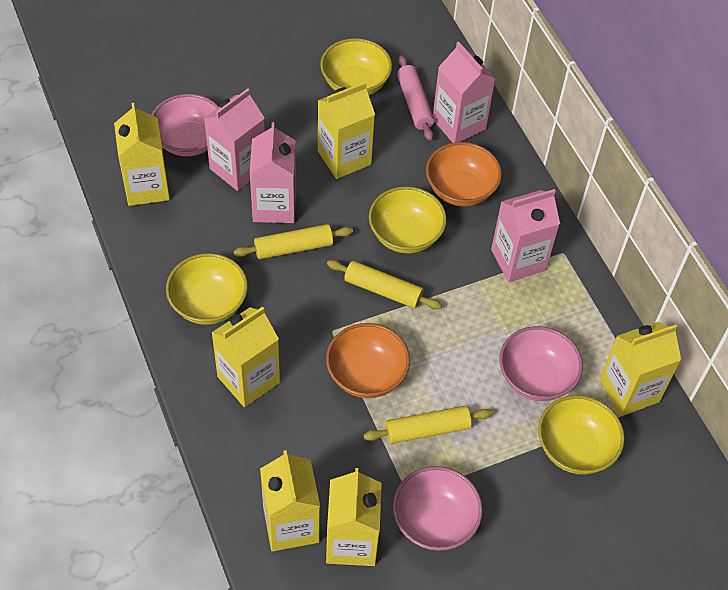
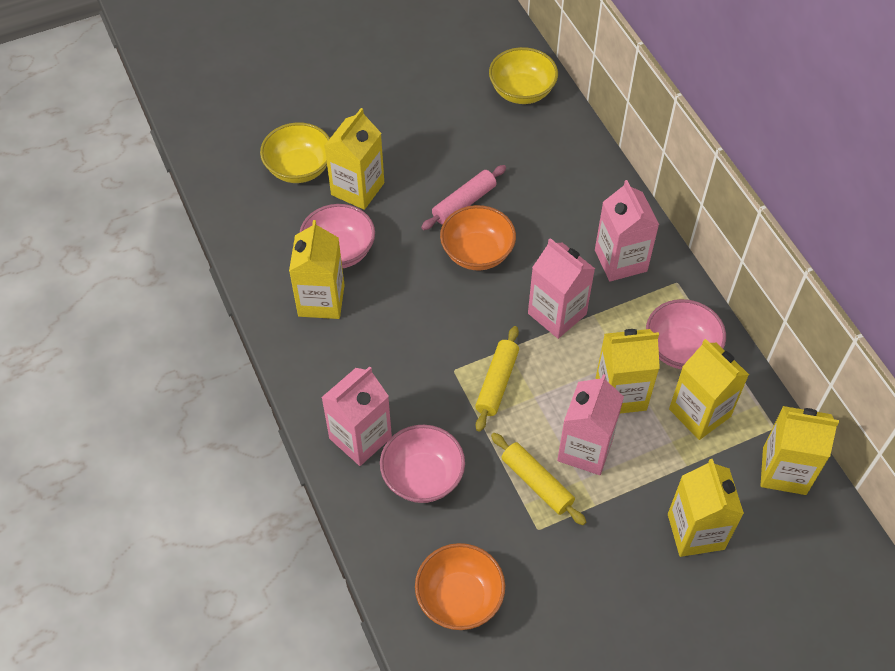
yellow bowl: 4 -> 2
yellow rolling pin: 3 -> 2

